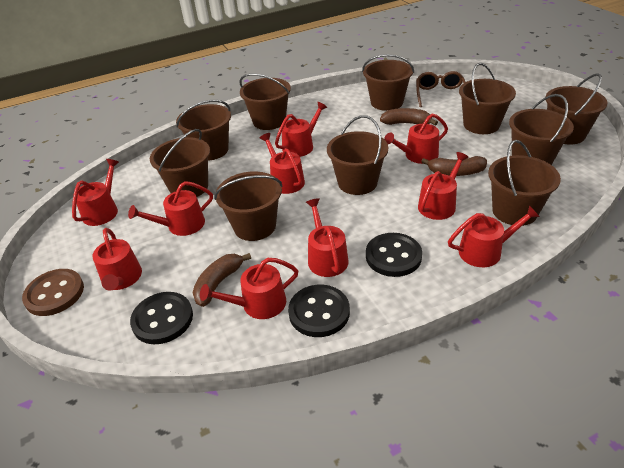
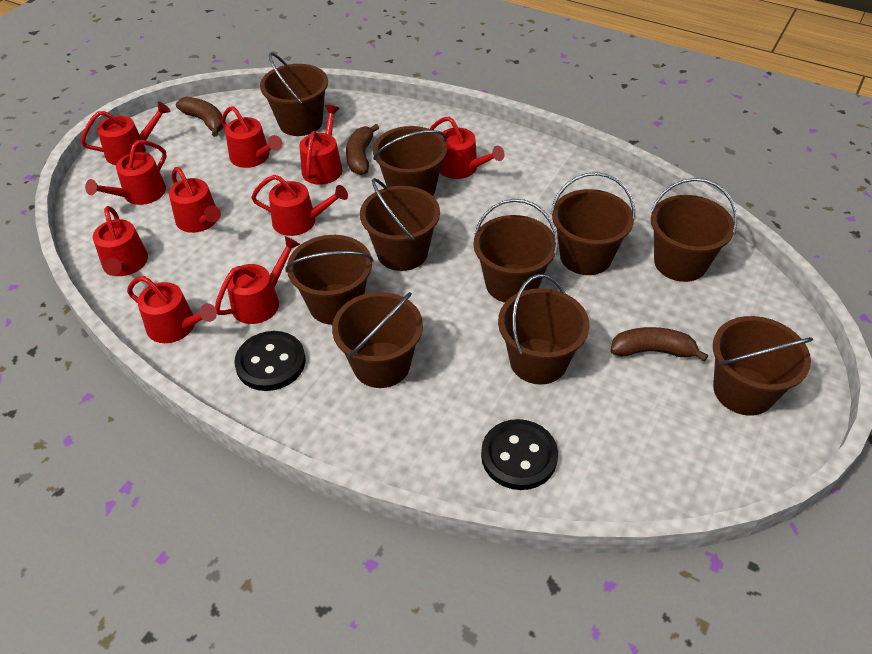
black button: 3 -> 2
brown button: 1 -> 0
brown glasses: 1 -> 0

